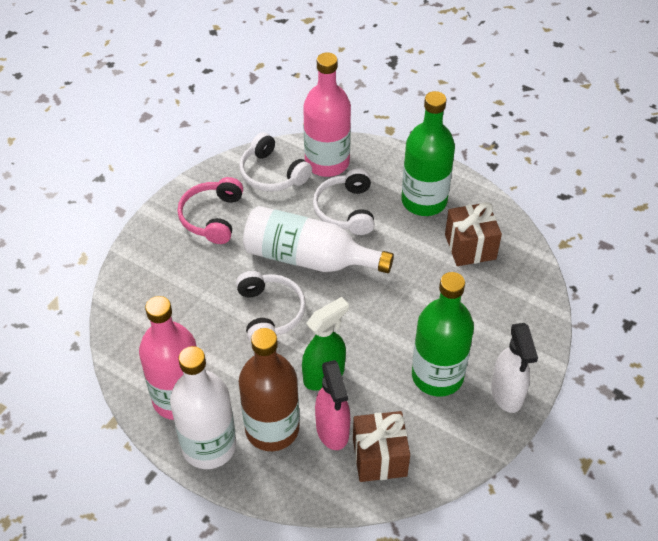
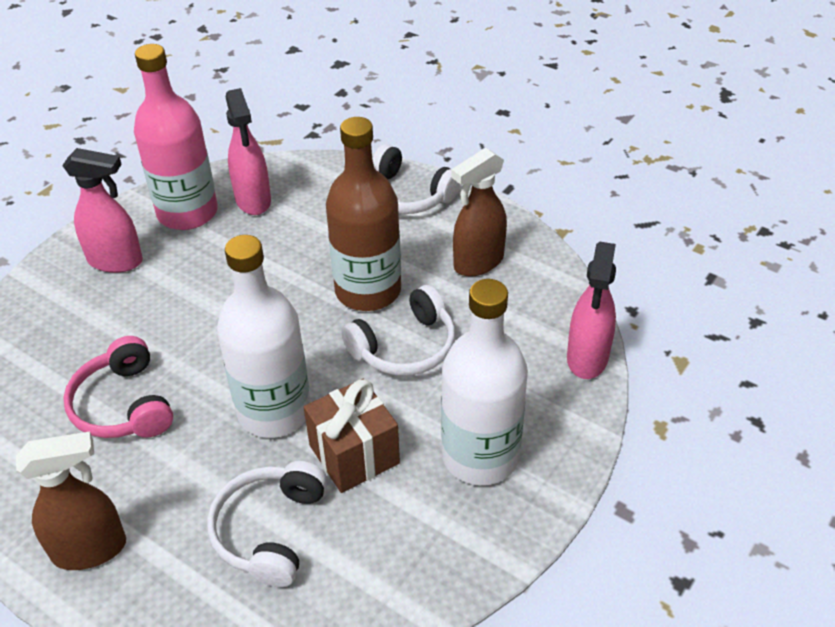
brown gift: 2 -> 1
brown spray bottle: 0 -> 2
green bottle: 2 -> 0
green spray bottle: 1 -> 0
pink bottle: 2 -> 1
pink spray bottle: 1 -> 3
white spray bottle: 1 -> 0

